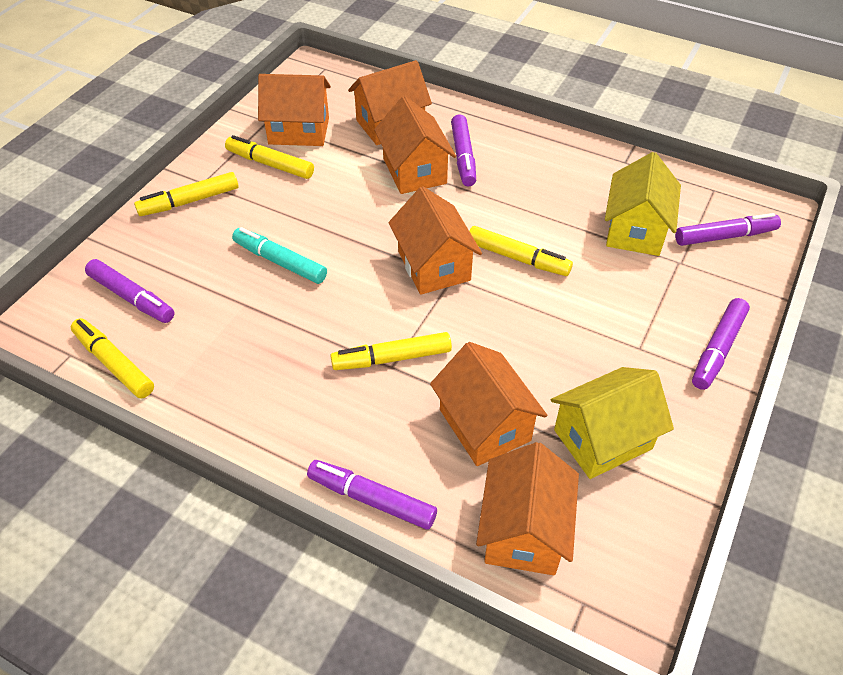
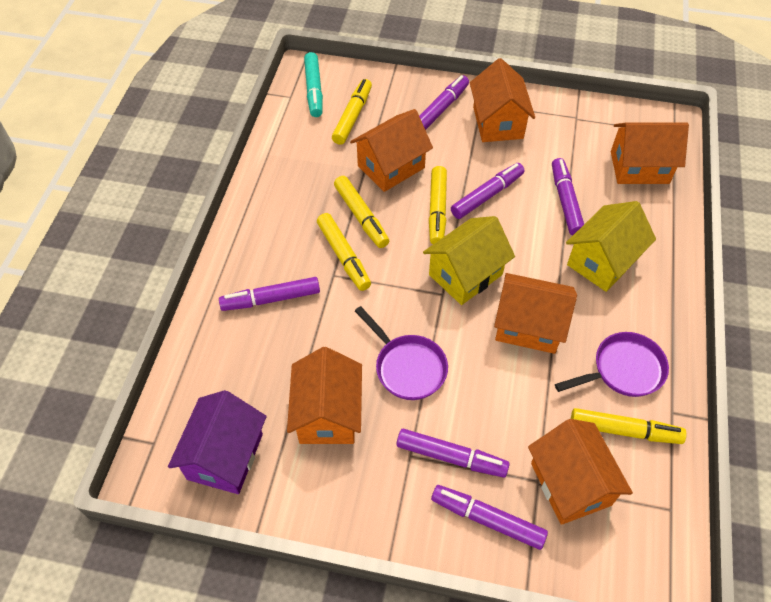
purple house: 0 -> 1
purple marker: 5 -> 6
purple pan: 0 -> 2

